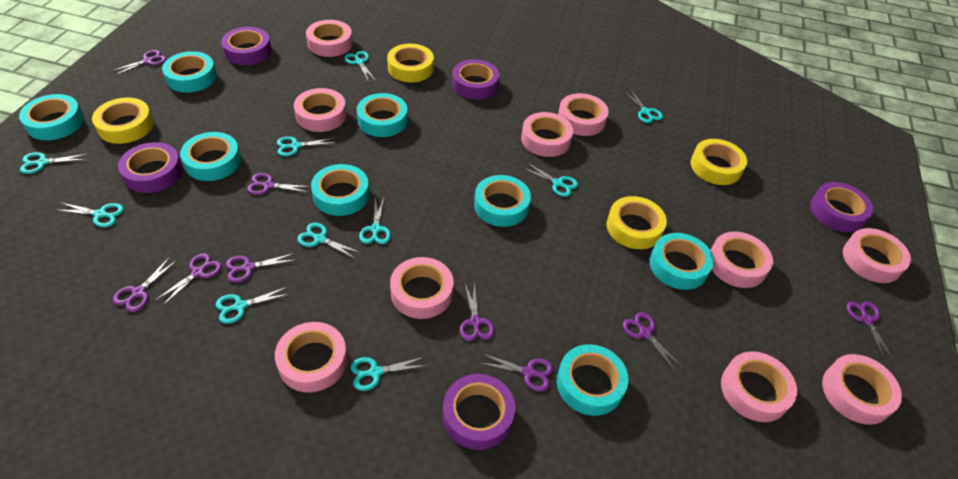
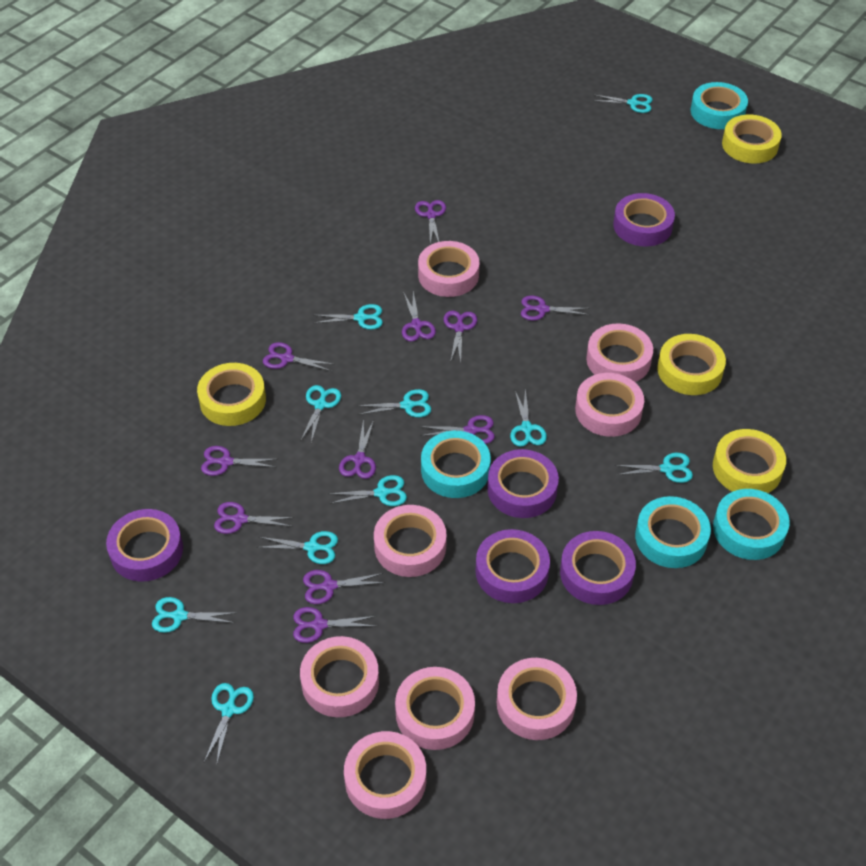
pink tape: 10 -> 8
purple scissors: 9 -> 11
turquoise tape: 8 -> 4

